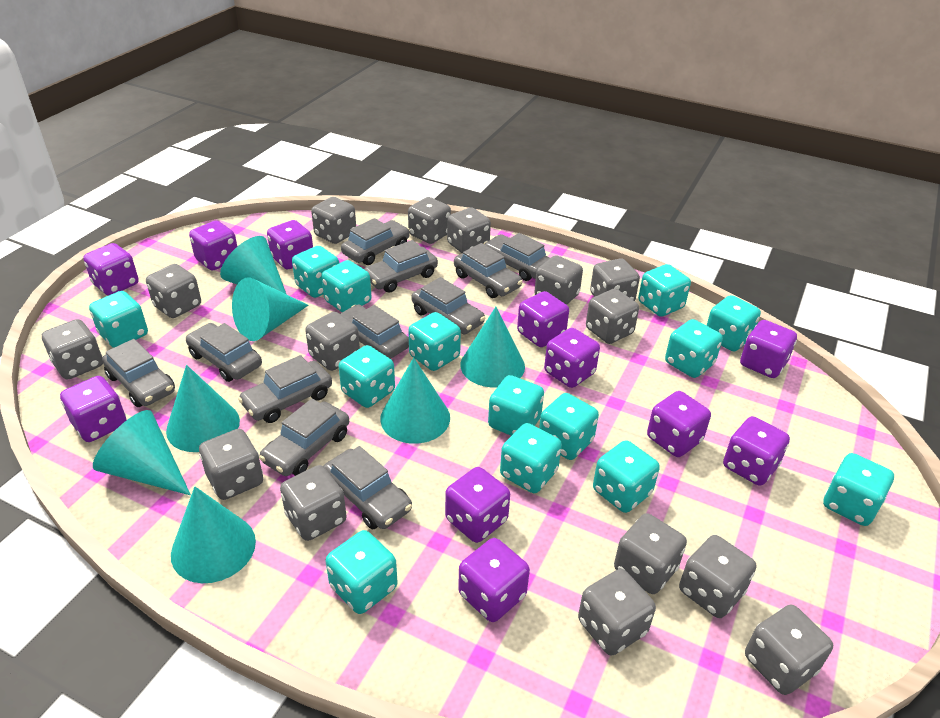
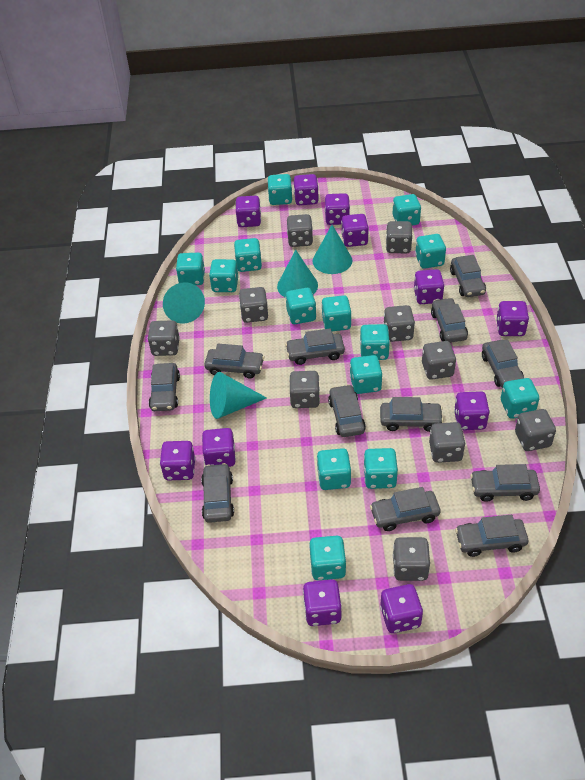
grey car: 11 -> 12
grey dice: 15 -> 10
turquoise cone: 7 -> 4

